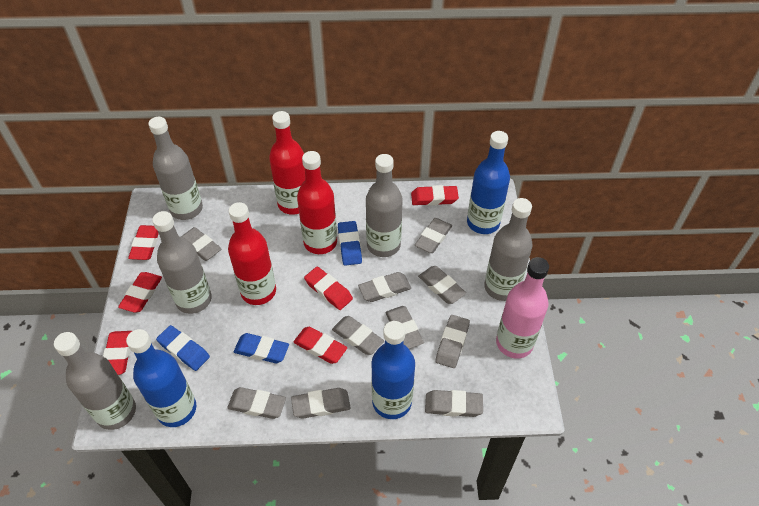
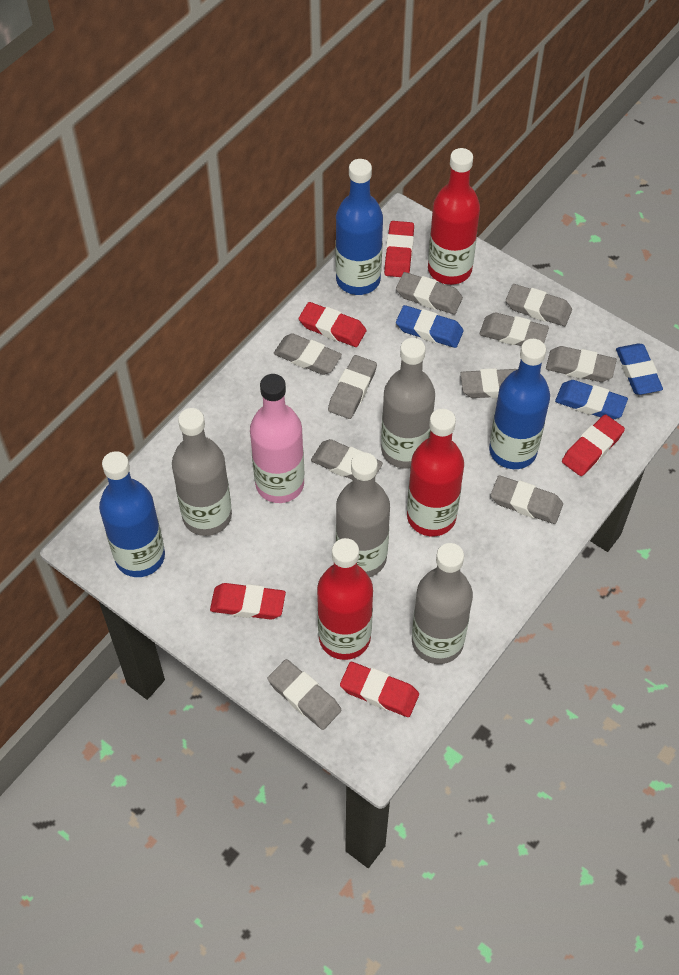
grey bottle: 5 -> 4
red eraser: 6 -> 5

